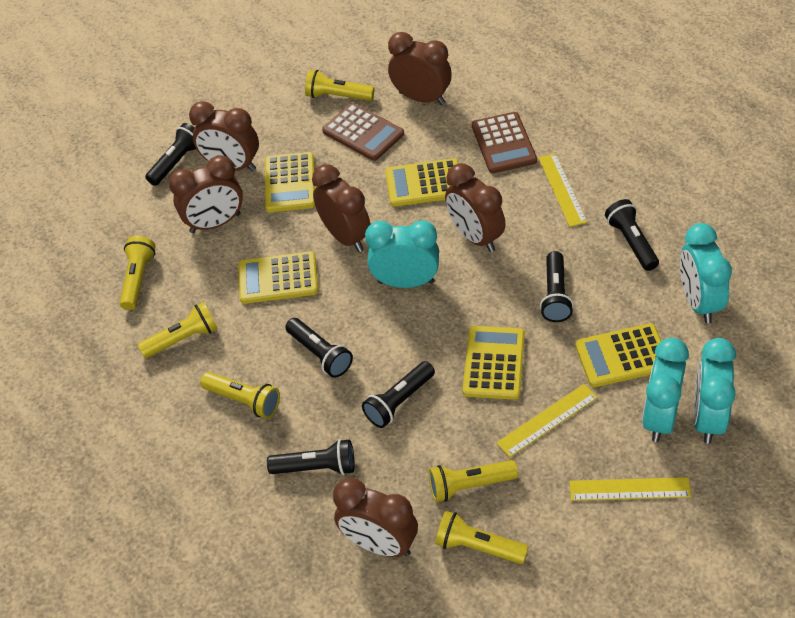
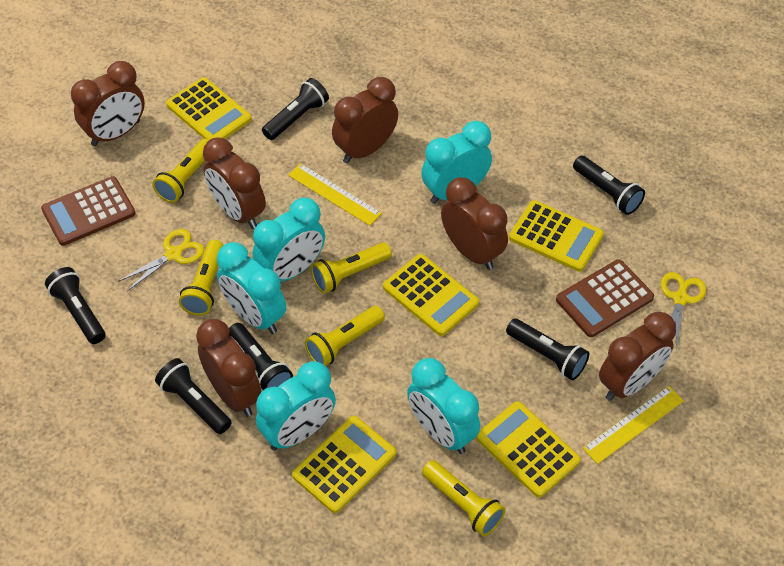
turquoise clock: 4 -> 5
yellow flashlight: 6 -> 5
yellow ruler: 3 -> 2
yellow scissors: 0 -> 2

